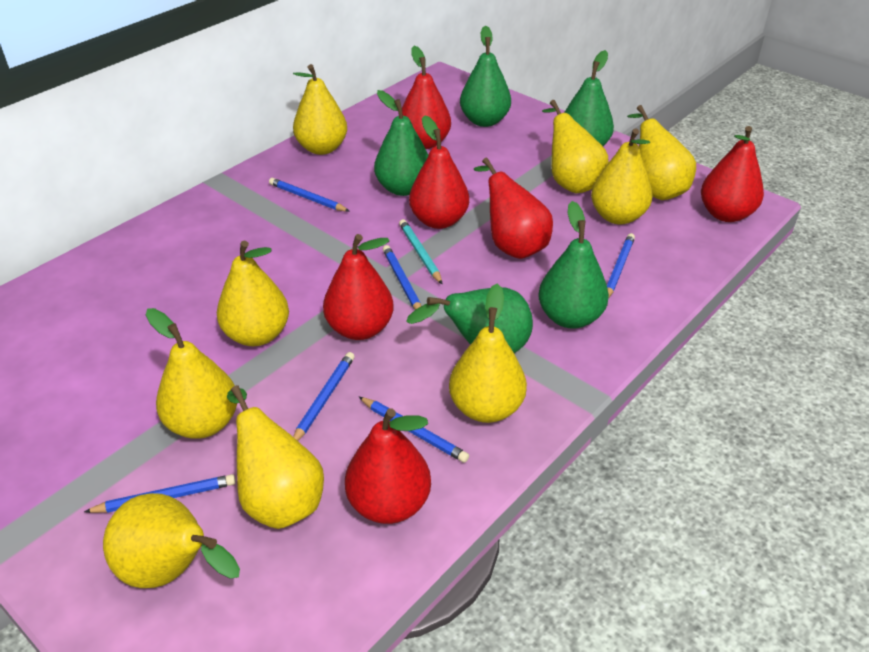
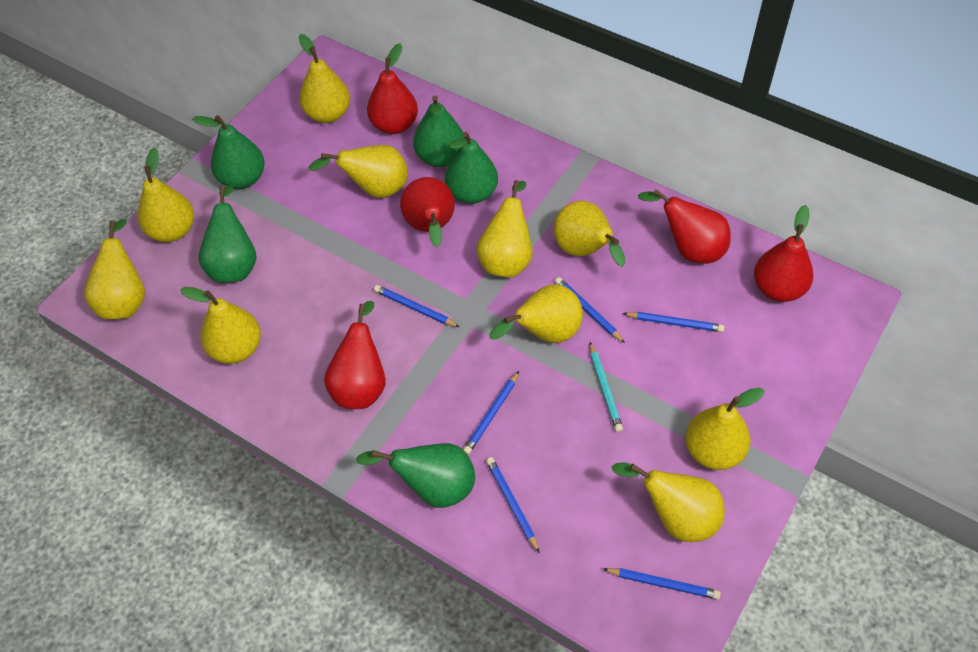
red pear: 6 -> 5
yellow pear: 9 -> 10

